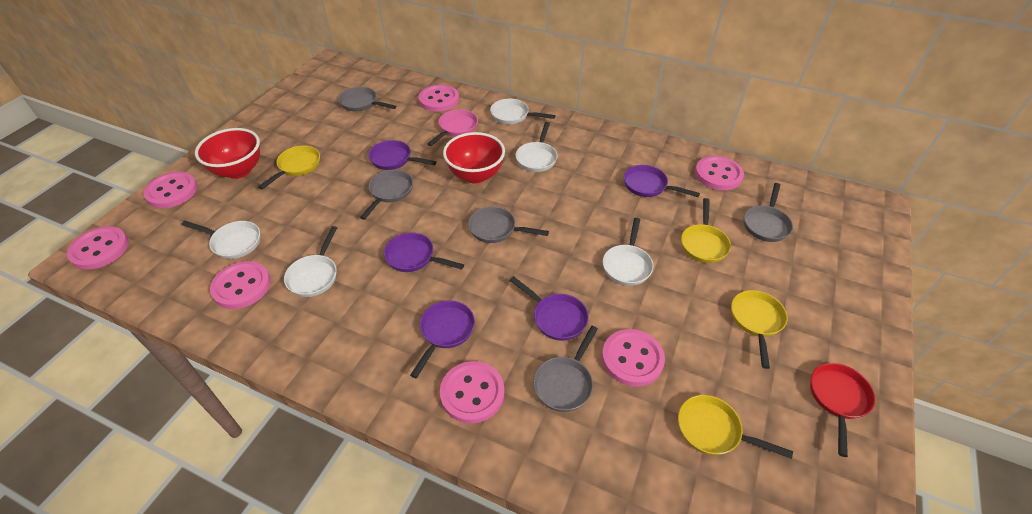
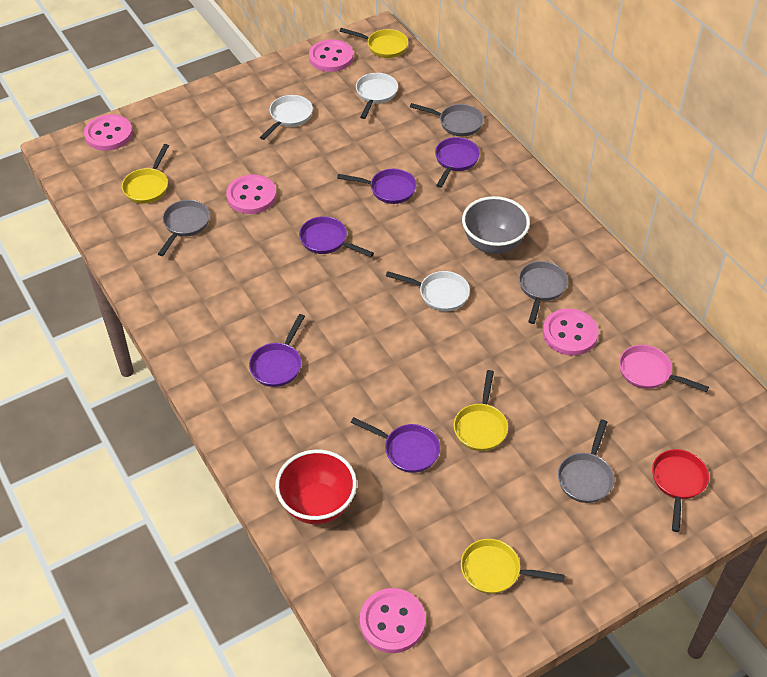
grey bowl: 0 -> 1
grey pan: 5 -> 4
pink button: 7 -> 5
red bowl: 2 -> 1
white pan: 5 -> 3

